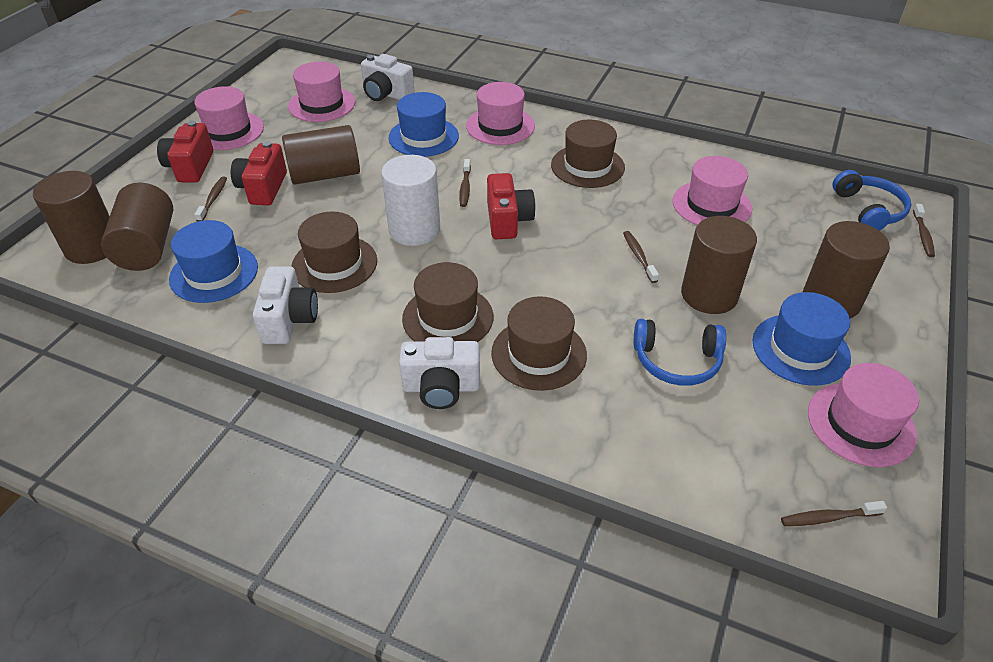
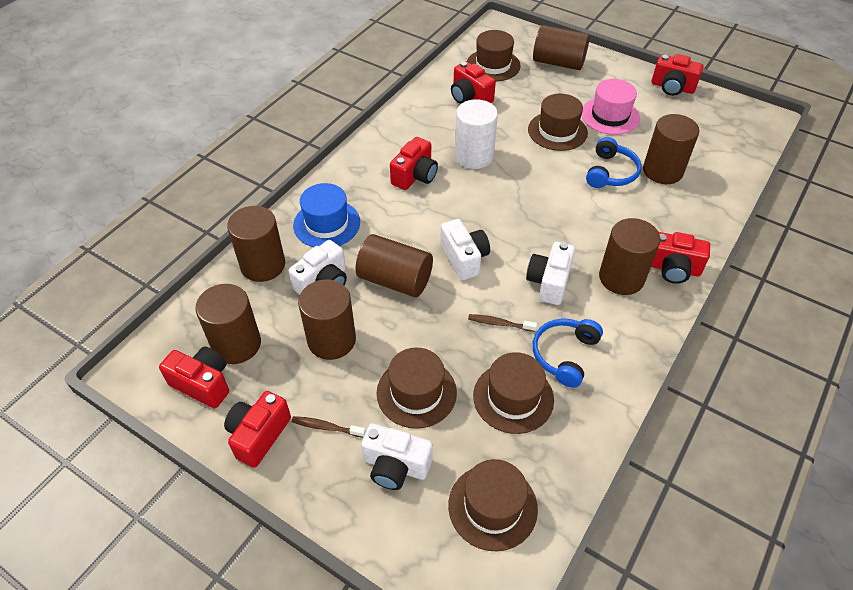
blue hat: 3 -> 1
brown cylinder: 5 -> 7
brown hat: 4 -> 5
brown toothbrush: 5 -> 2
pink hat: 5 -> 1
red camera: 3 -> 6
white camera: 3 -> 4

